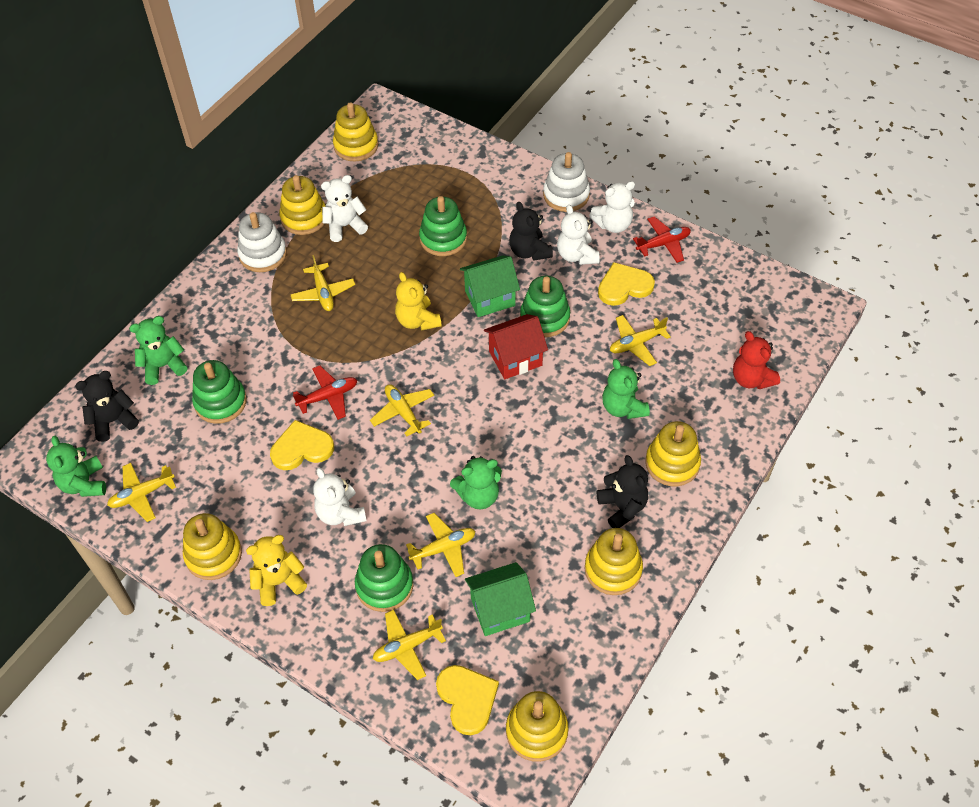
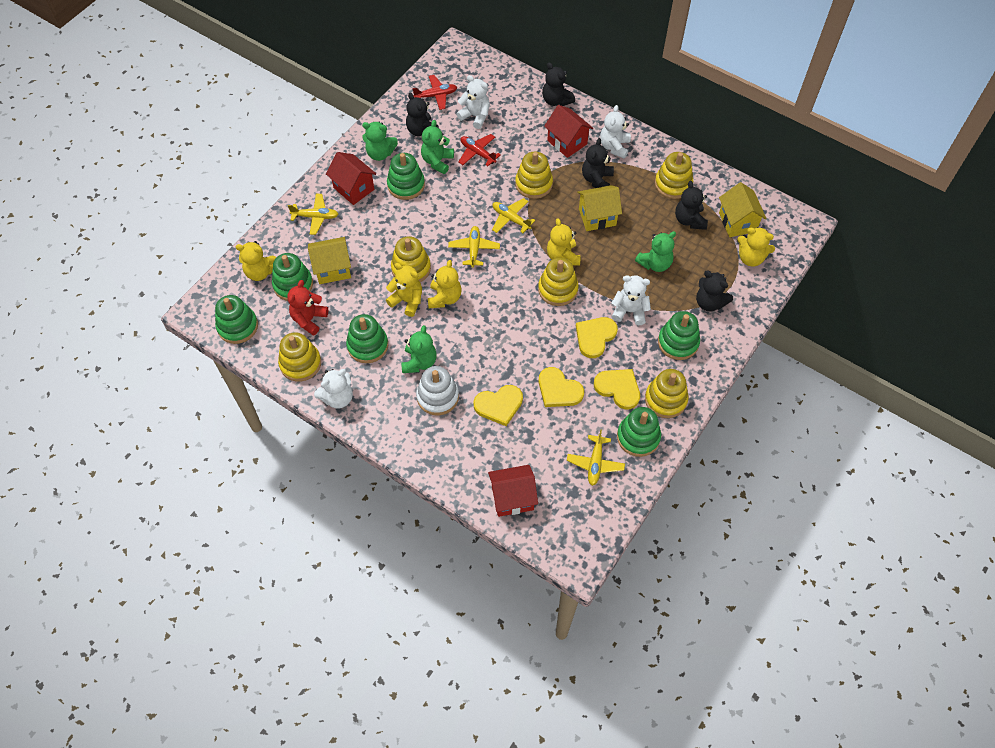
black teddy bear: 3 -> 5
green house: 2 -> 0
green stacking toy: 4 -> 6
red house: 1 -> 3
white stacking toy: 2 -> 1
yellow heart: 3 -> 4
yellow house: 0 -> 3
yellow plane: 6 -> 4
yellow teddy bear: 2 -> 5

